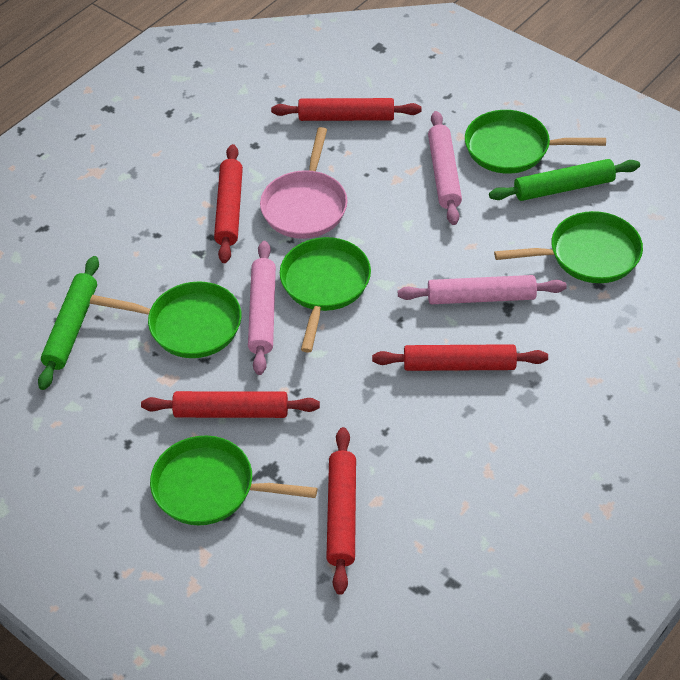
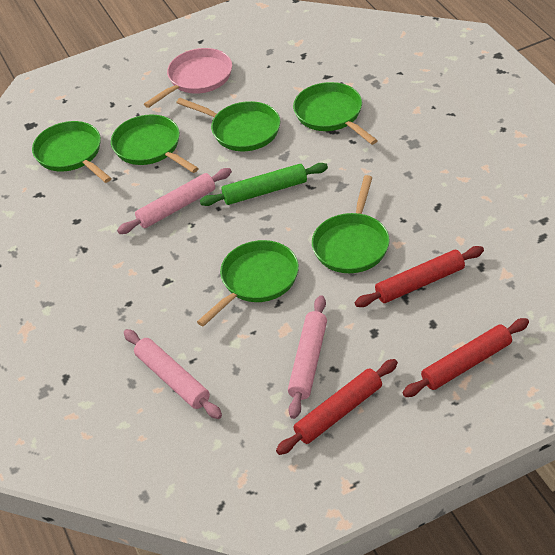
green pan: 5 -> 6
green rolling pin: 2 -> 1
red rolling pin: 5 -> 3

